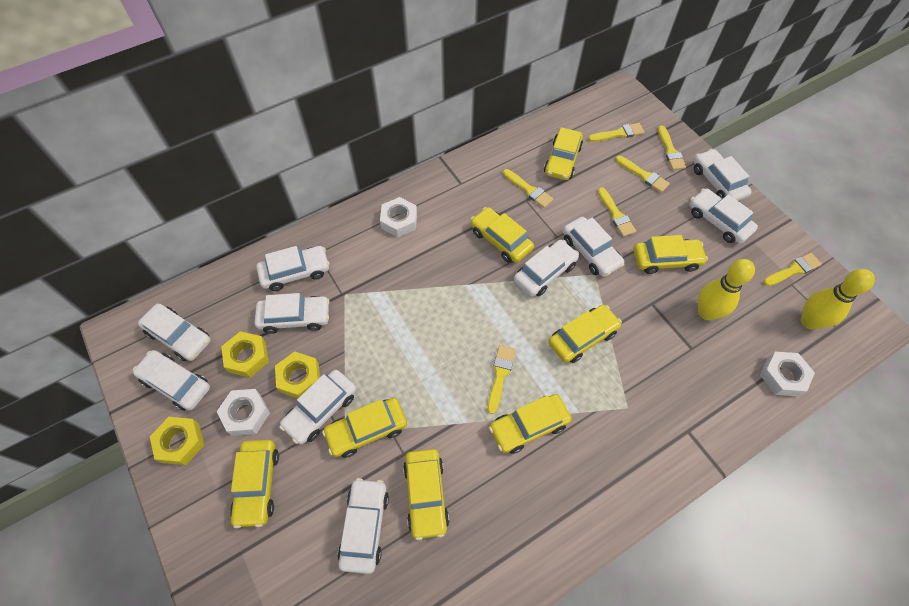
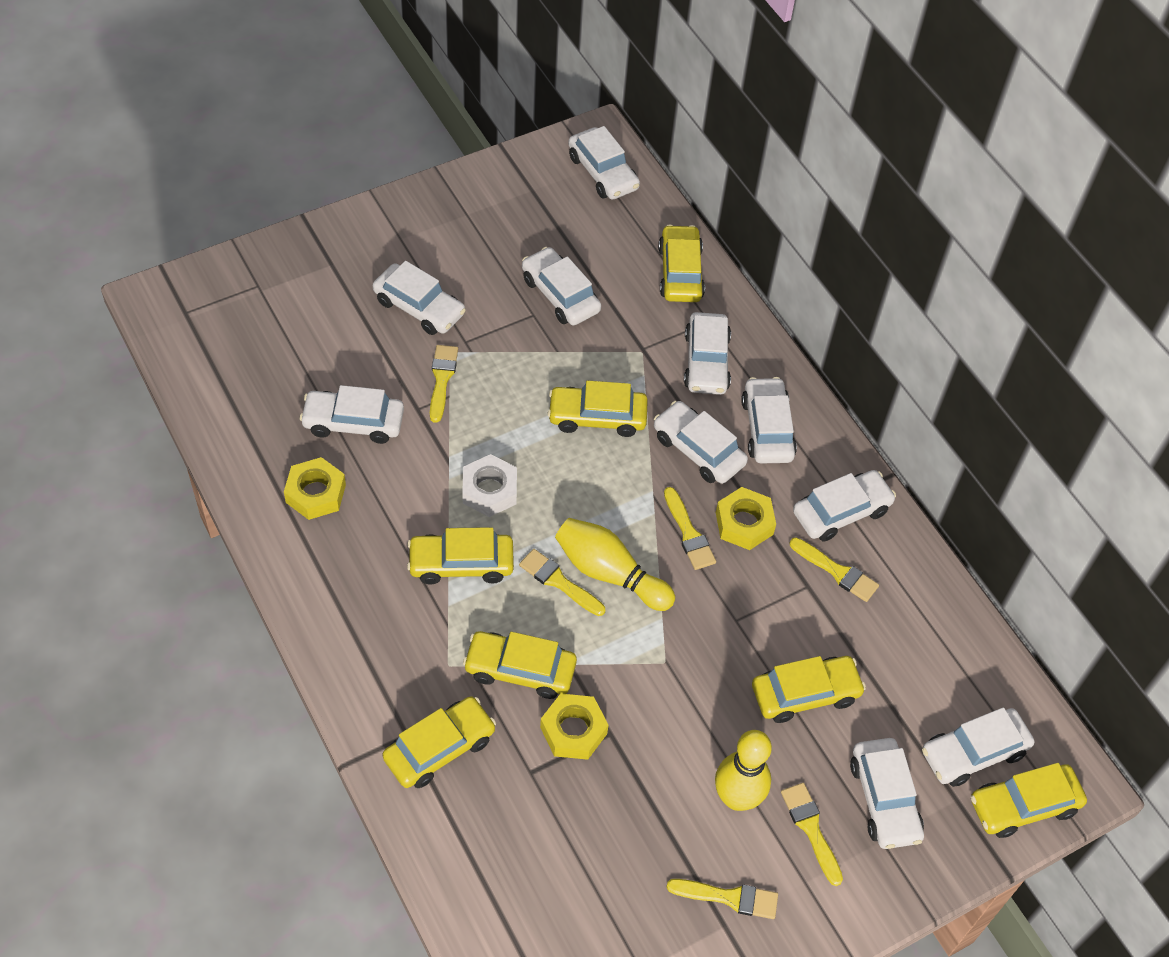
white nut: 3 -> 1
yellow brush: 7 -> 6
yellow car: 8 -> 7

